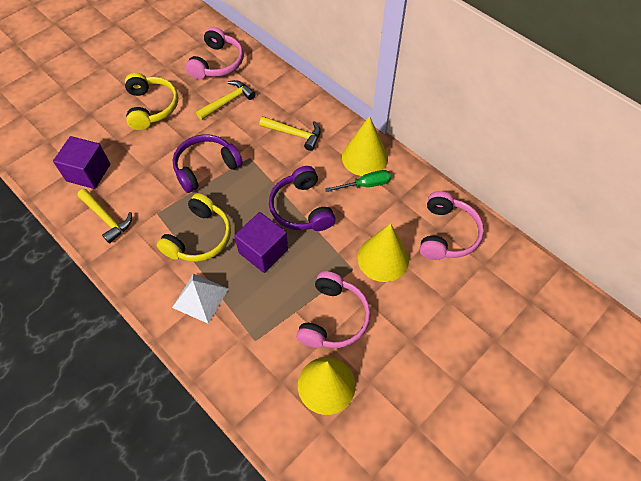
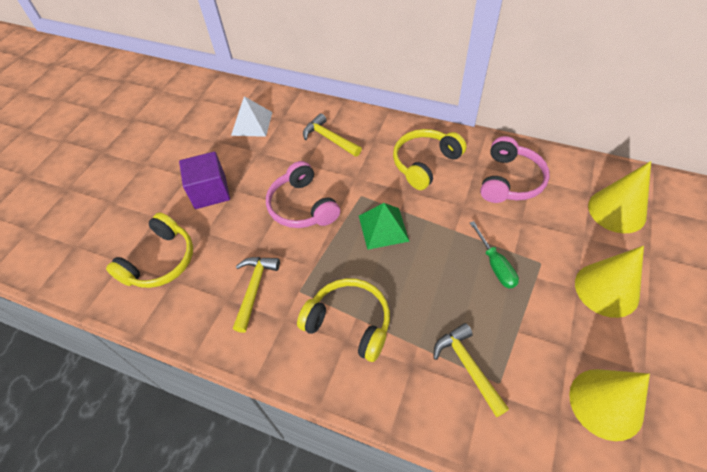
green pyramid: 0 -> 1
pink headphones: 3 -> 2
purple cube: 2 -> 1
purple headphones: 2 -> 0
yellow headphones: 2 -> 3

